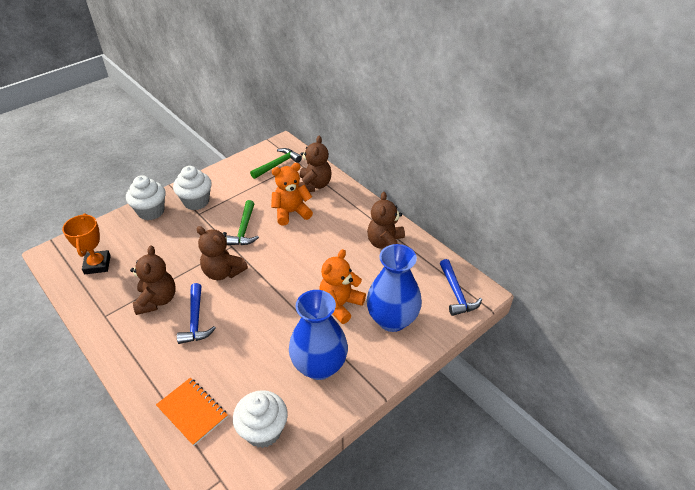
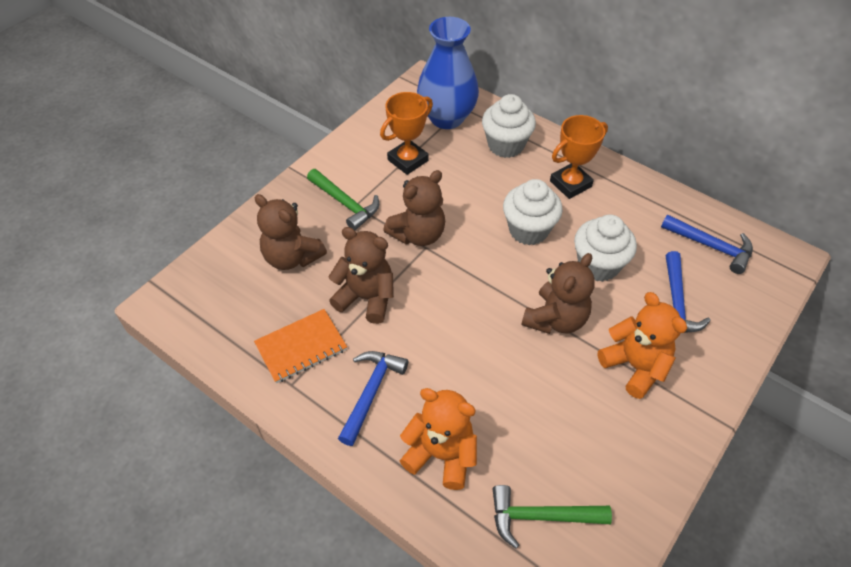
blue hammer: 2 -> 3
blue vase: 2 -> 1
orange trophy: 1 -> 2

